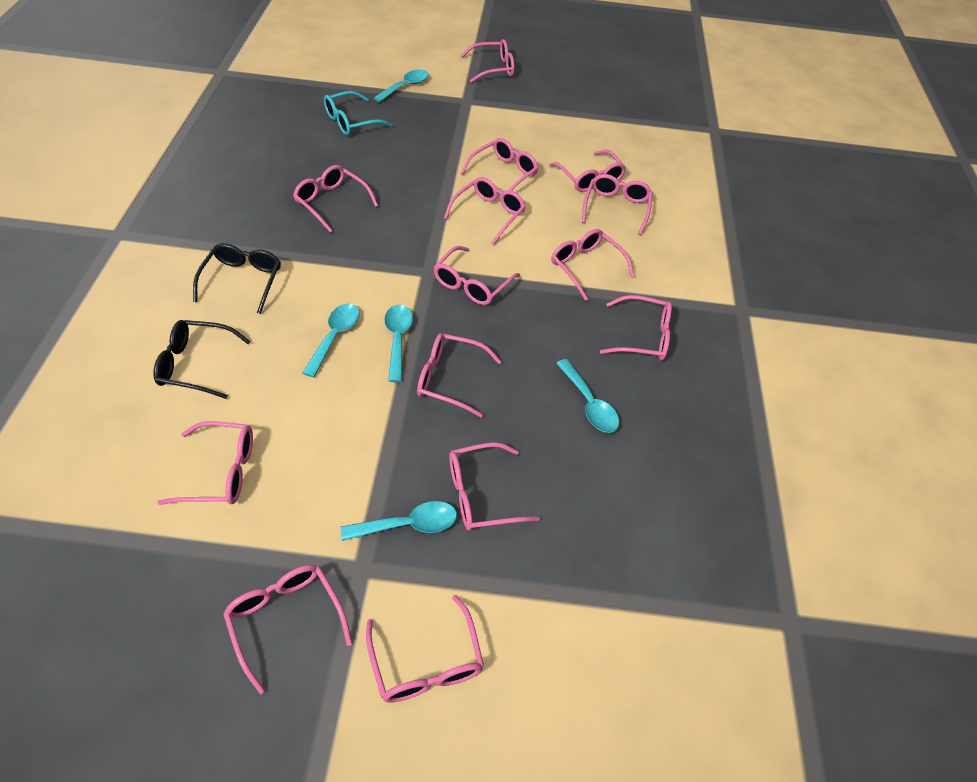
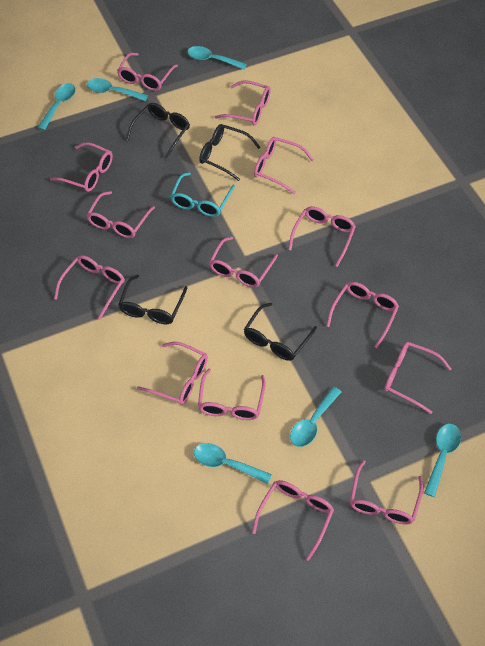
black glasses: 2 -> 4
turquoise spoon: 5 -> 6

